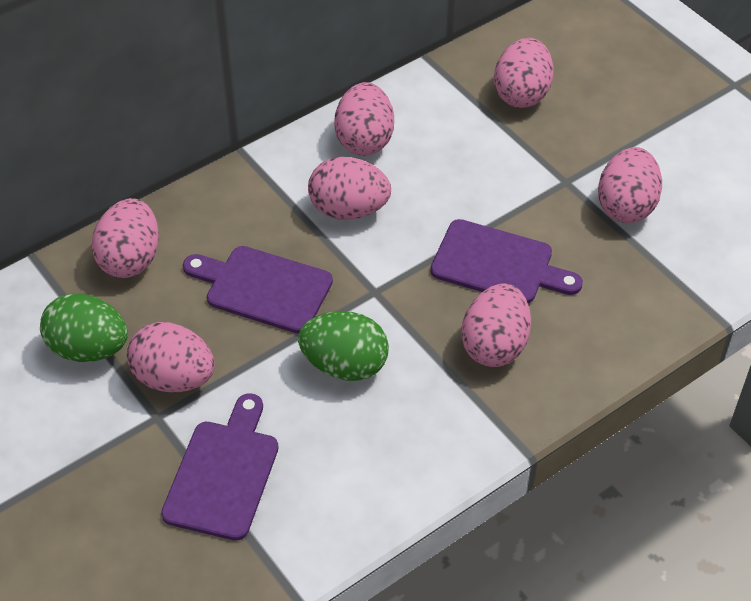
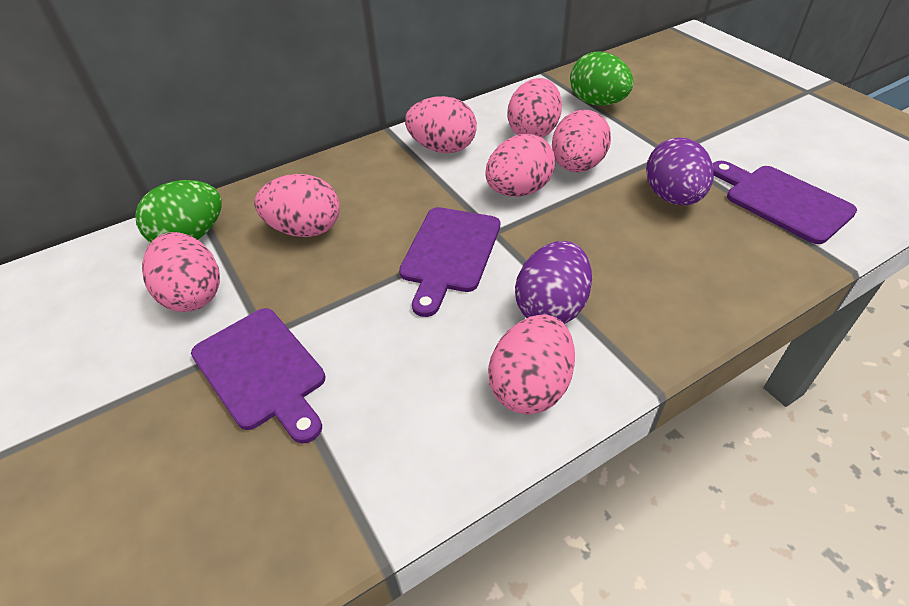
purple egg: 0 -> 2

